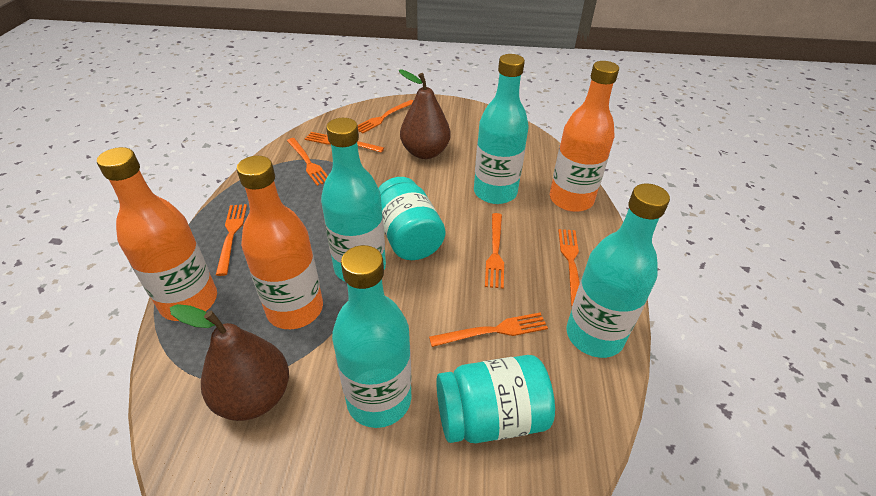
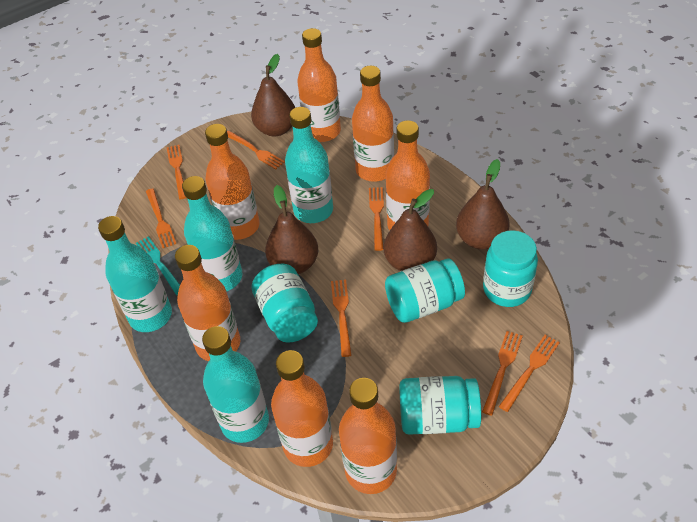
brown pear: 2 -> 4
orange bottle: 3 -> 7
turquoise fork: 0 -> 1
turquoise jar: 2 -> 4

